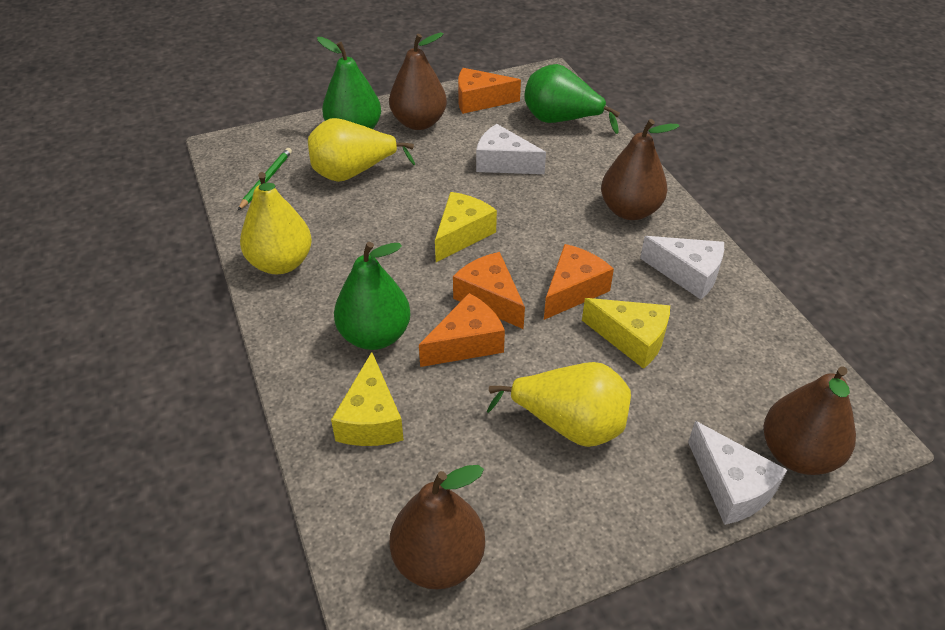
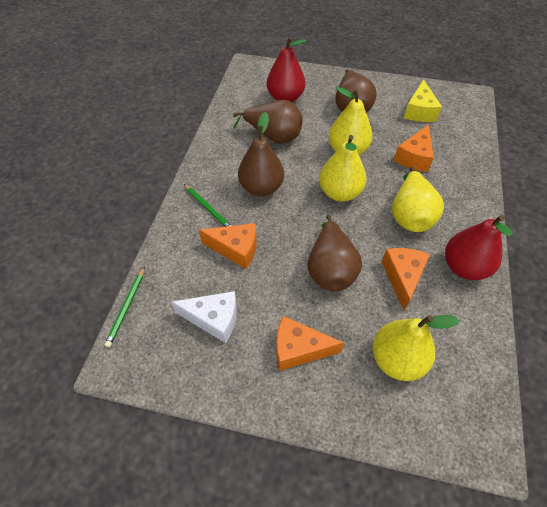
green pear: 3 -> 0
green pencil: 1 -> 2
red pear: 0 -> 2
white cheese: 3 -> 1
yellow cheese: 3 -> 1
yellow pear: 3 -> 4

